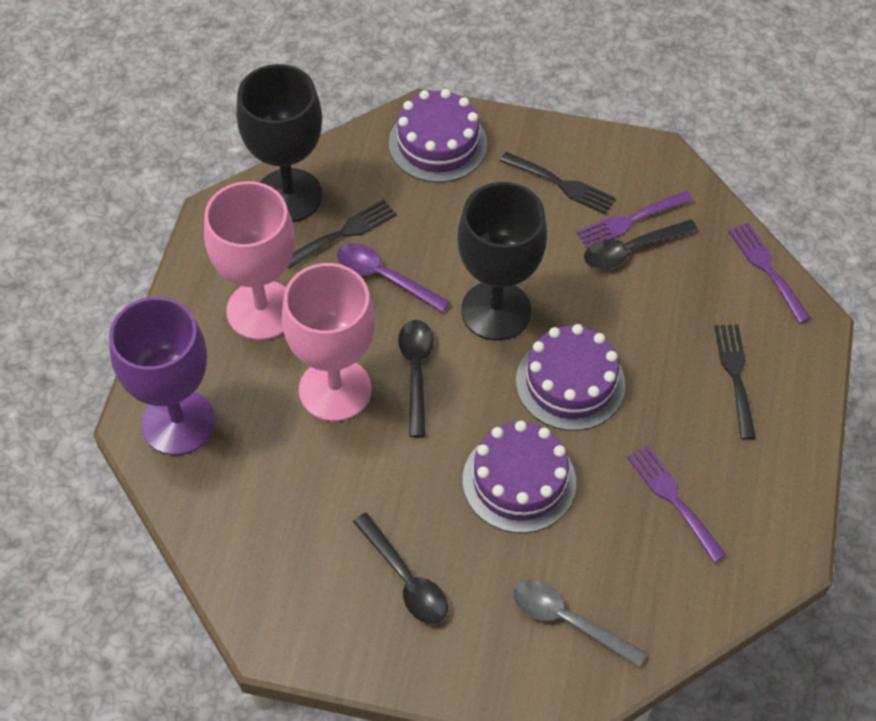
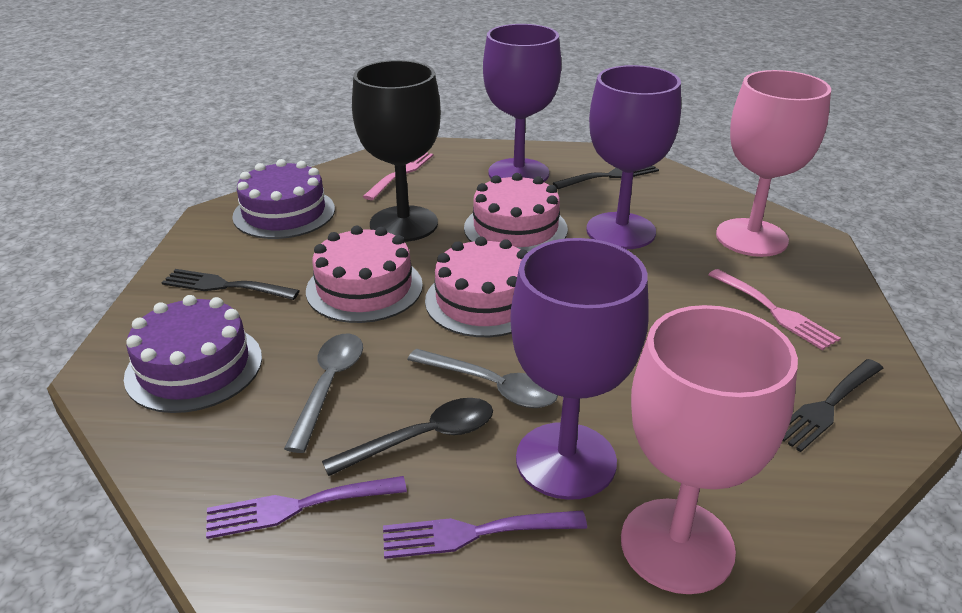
black goblet: 2 -> 1
black spoon: 3 -> 1
grey spoon: 1 -> 2
pink cake: 0 -> 3
pink fork: 0 -> 2
purple cake: 3 -> 2
purple fork: 3 -> 2
purple goblet: 1 -> 3
purple spoon: 1 -> 0

